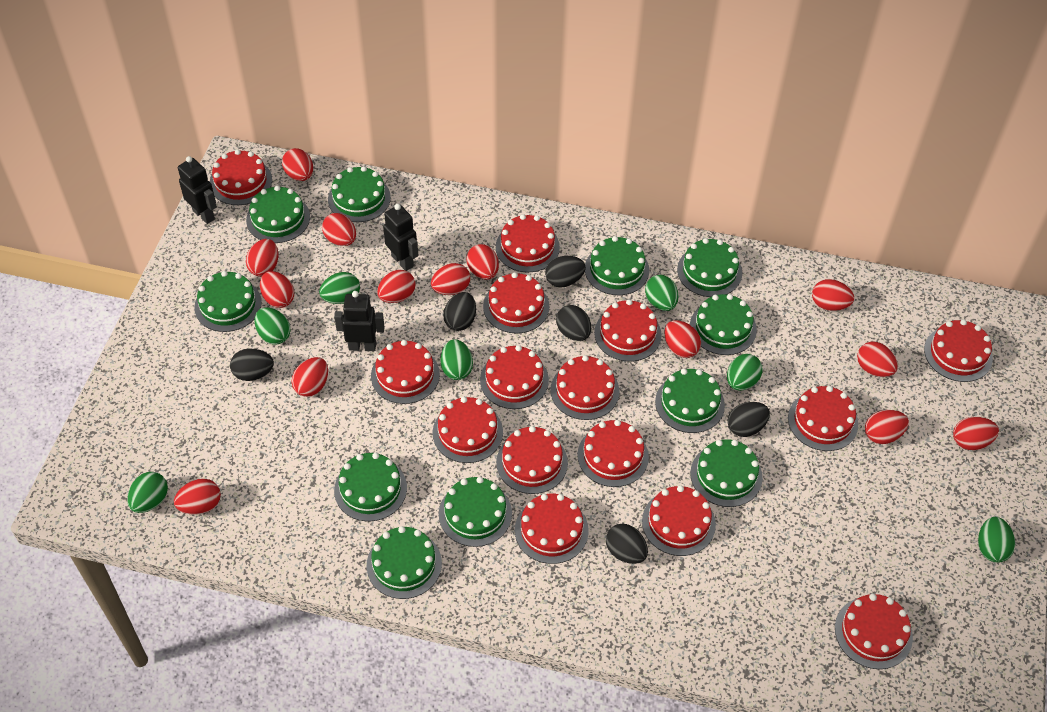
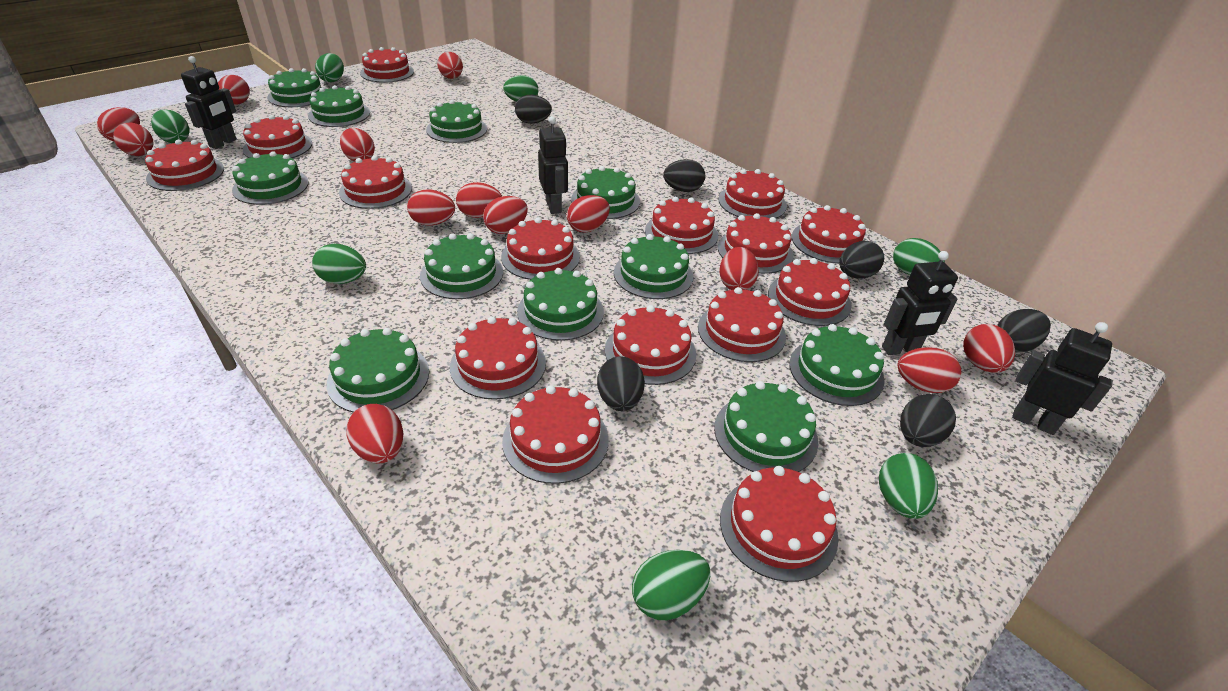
black robot: 3 -> 4
red egg: 14 -> 13

